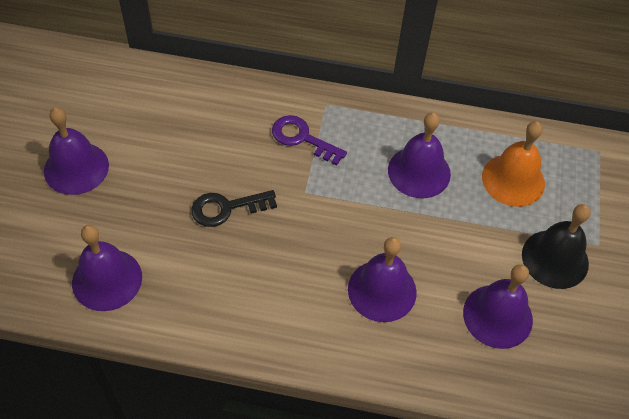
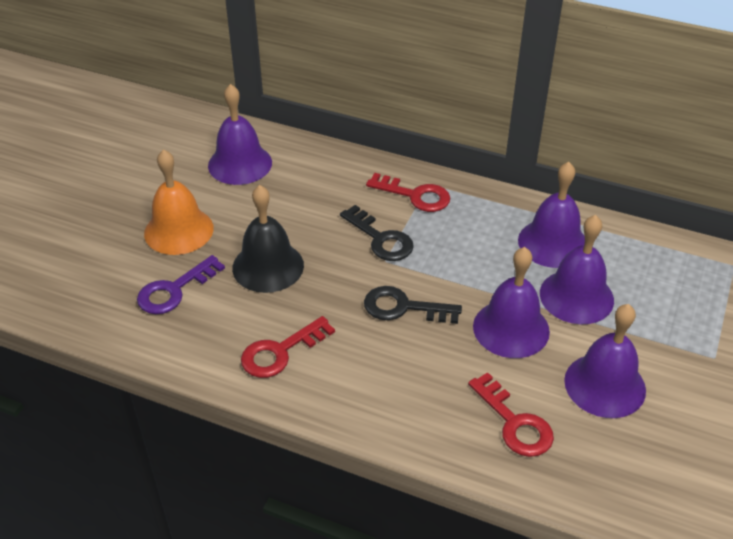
black key: 1 -> 2
red key: 0 -> 3

